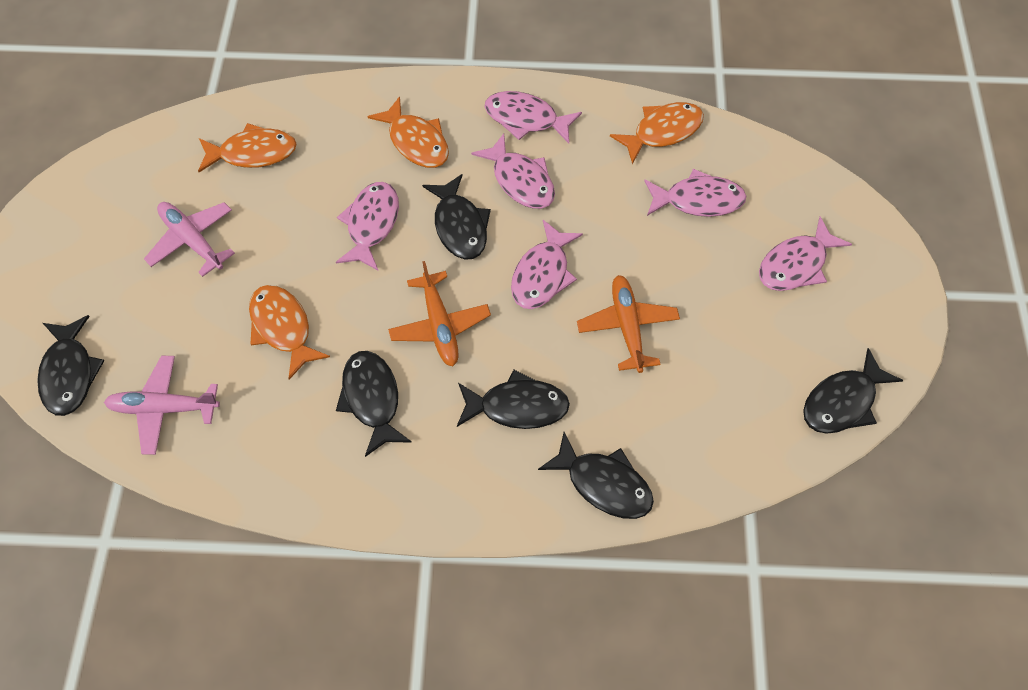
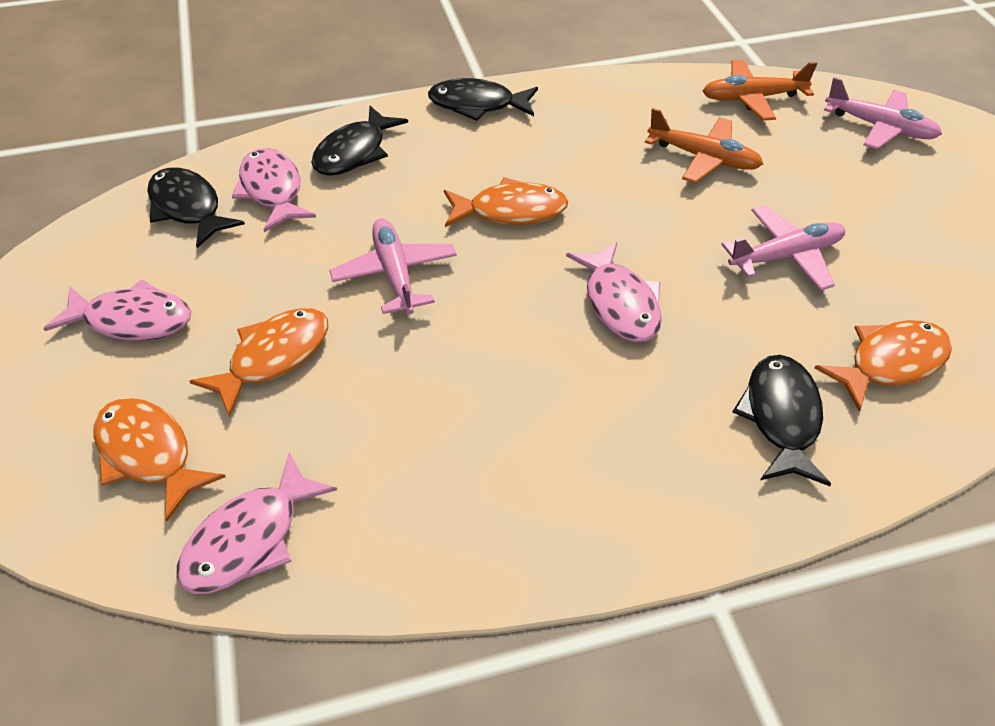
black fish: 6 -> 4
pink fish: 6 -> 4
pink plane: 2 -> 3

